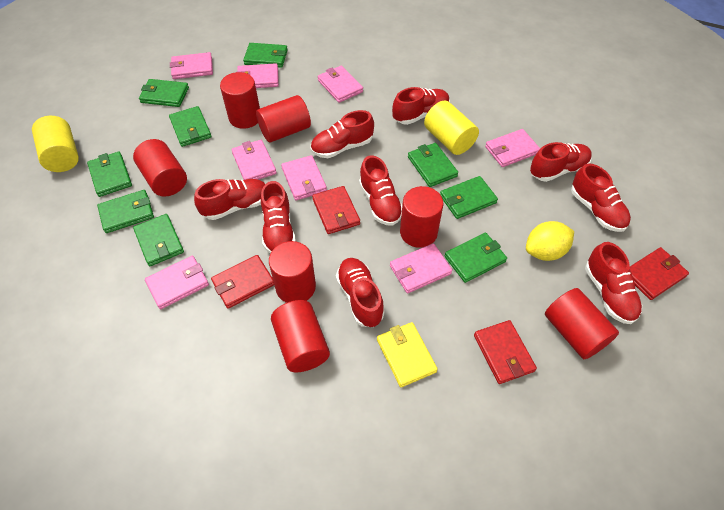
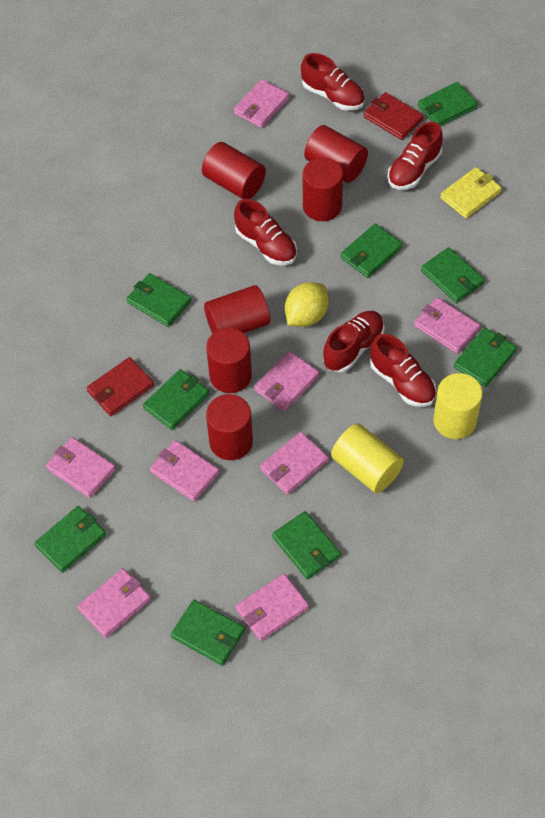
red cylinder: 7 -> 6
red shoe: 9 -> 5
red wallet: 4 -> 2

